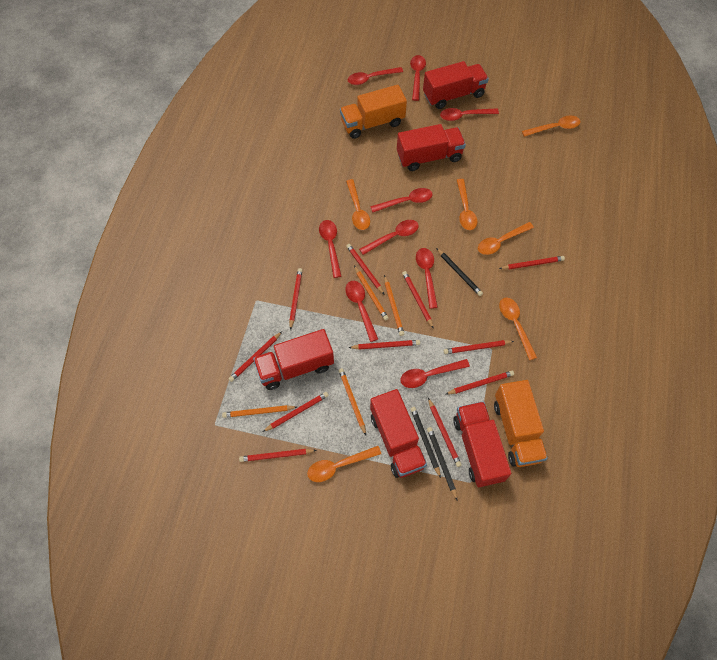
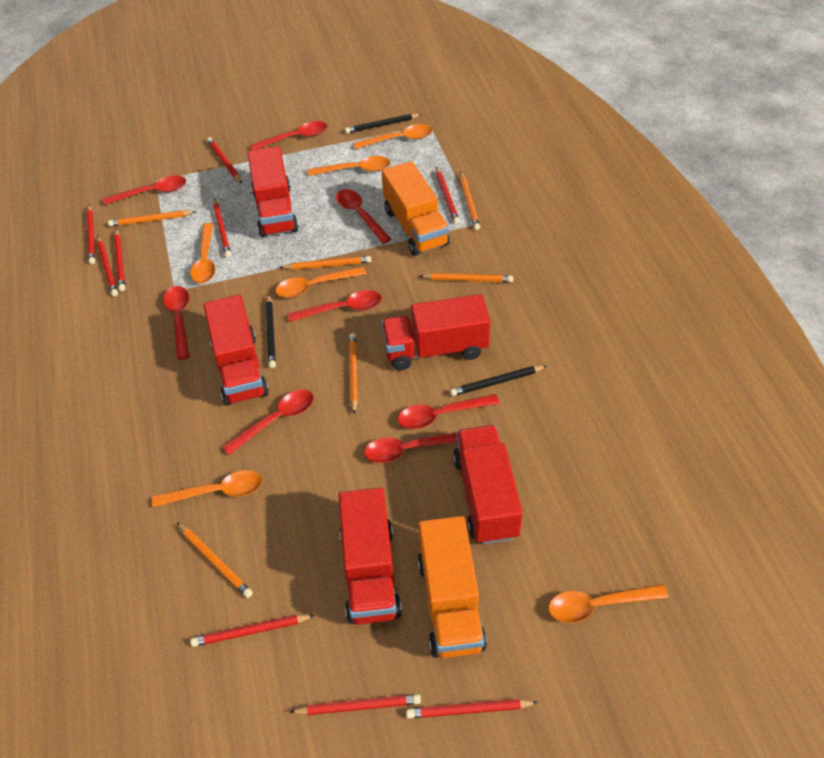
orange pencil: 4 -> 6
red pencil: 11 -> 9
red spoon: 9 -> 8

